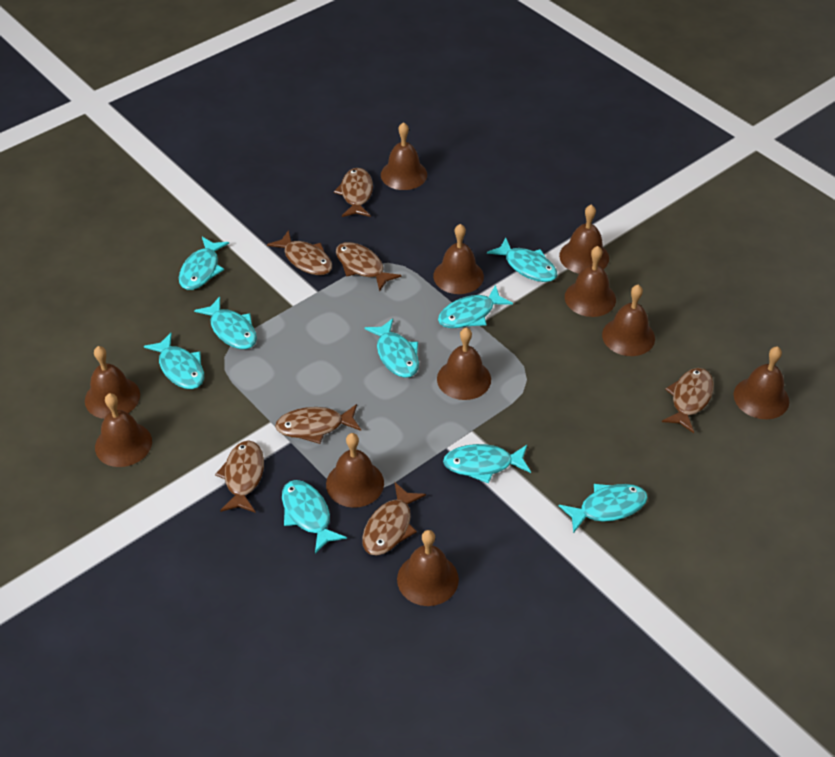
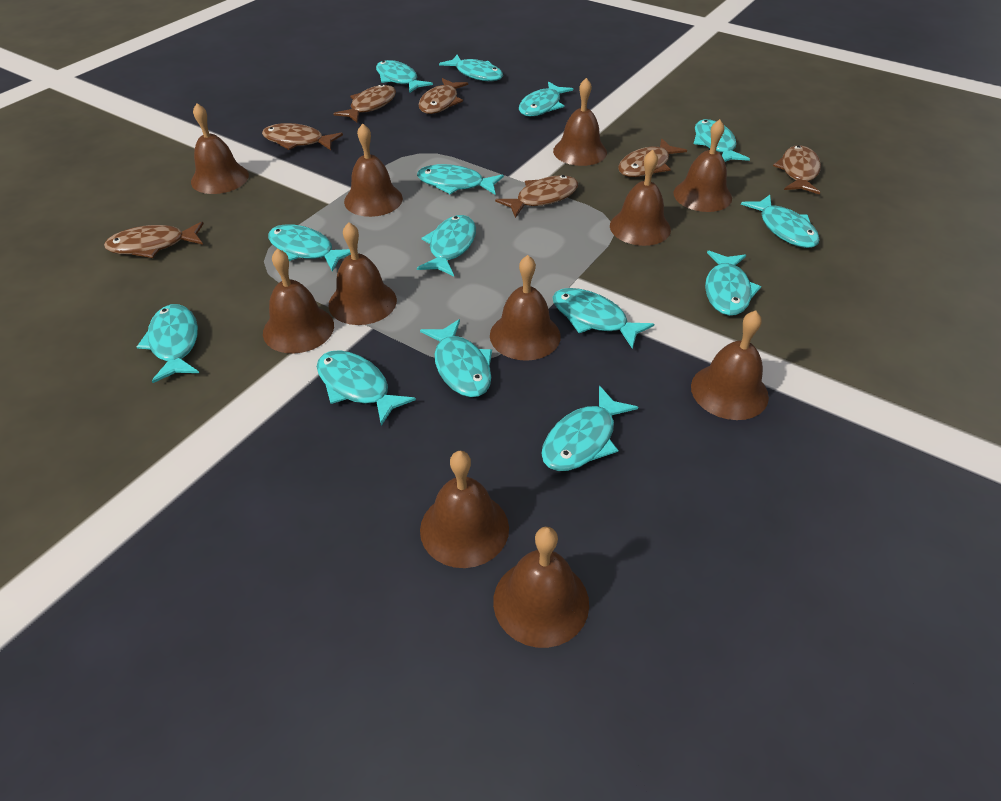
turquoise fish: 9 -> 14

